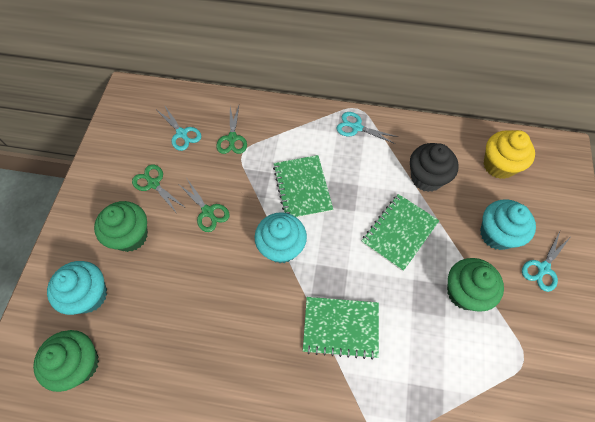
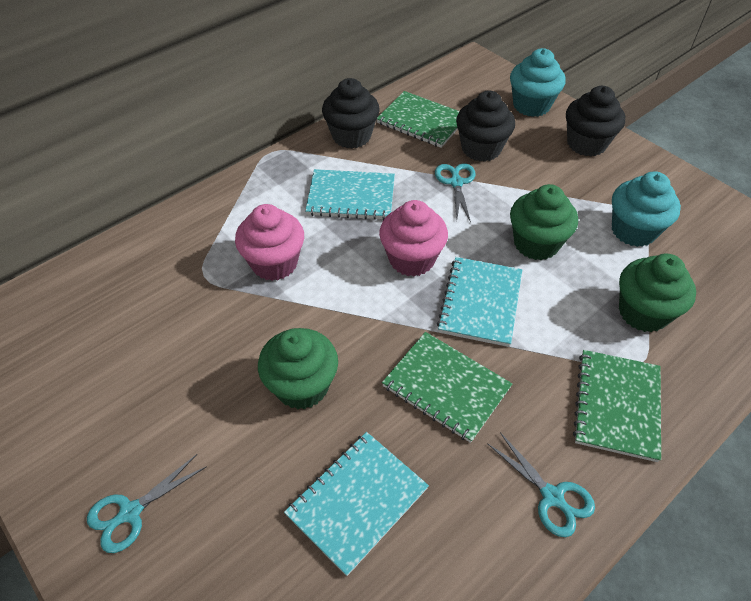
black cupcake: 1 -> 3
green scissors: 3 -> 0
pink cupcake: 0 -> 2
turquoise cupcake: 3 -> 2
turquoise notebook: 0 -> 3
yellow cupcake: 1 -> 0

